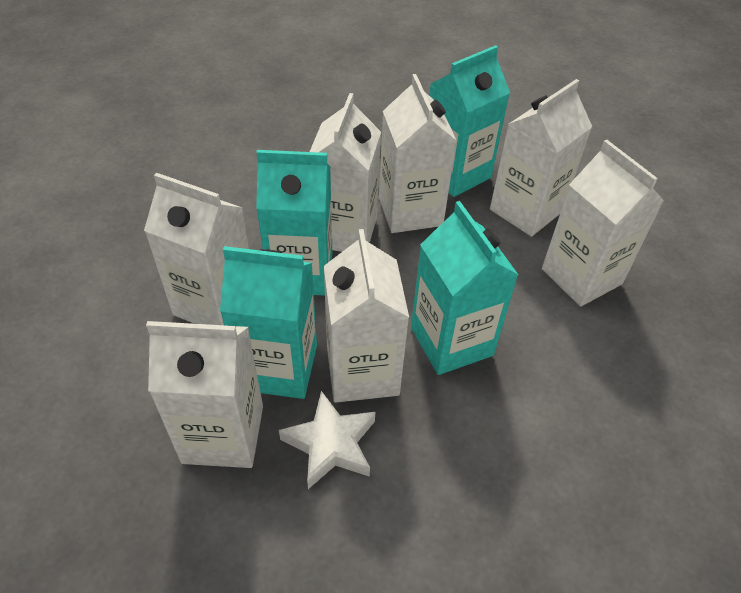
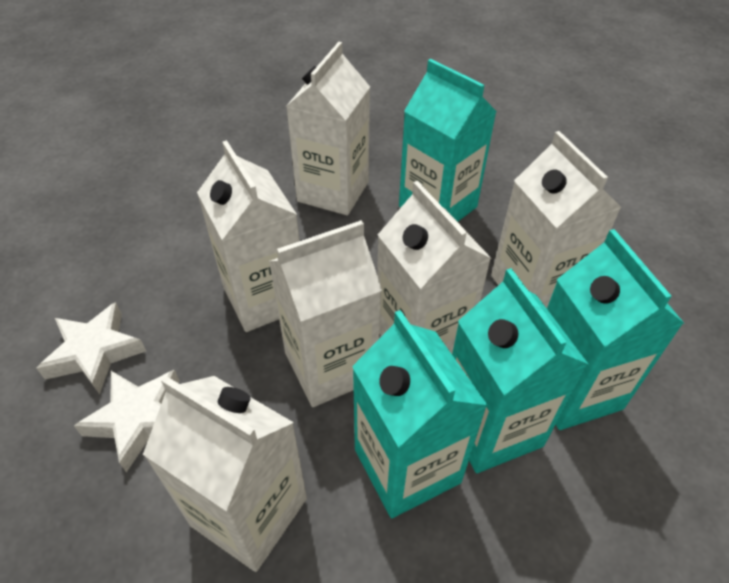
white carton: 7 -> 6
white star: 1 -> 2

